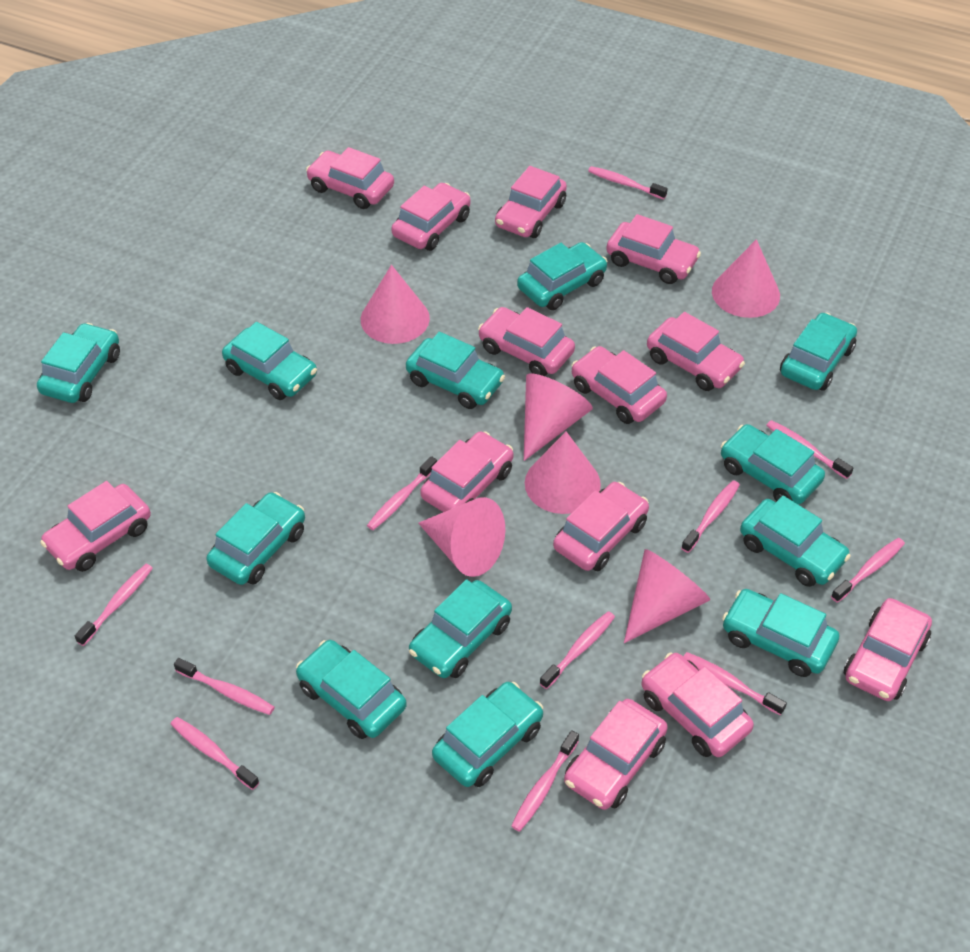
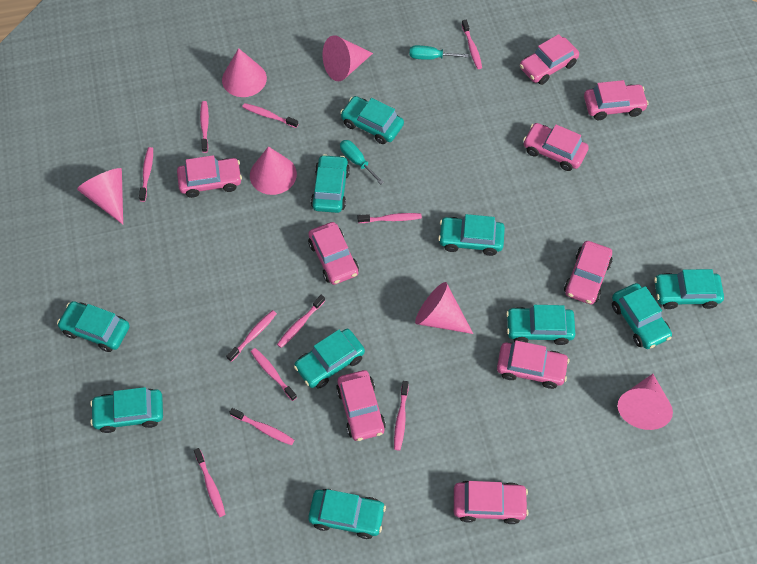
pink car: 13 -> 9
turquoise car: 12 -> 10
turquoise screwdriver: 0 -> 2

